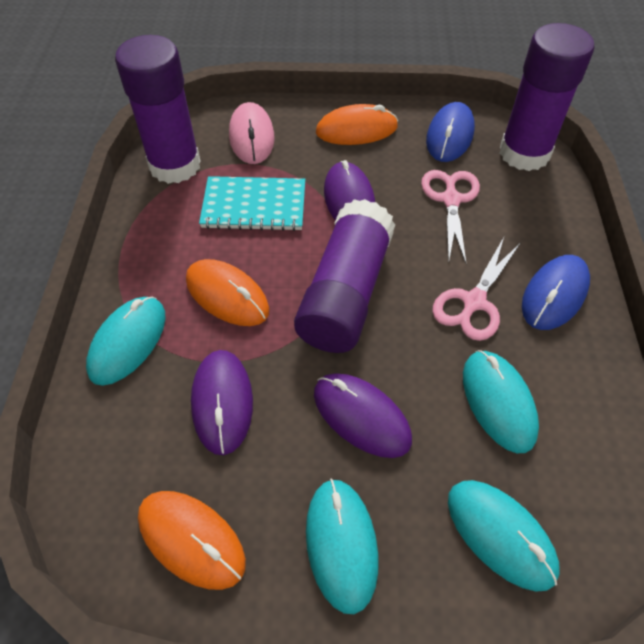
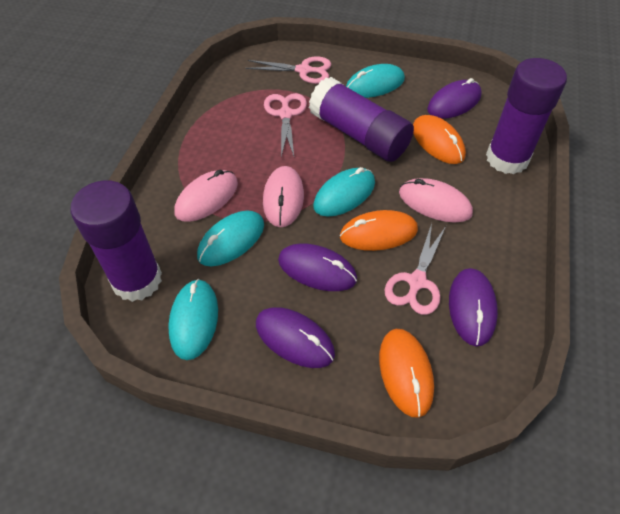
blue mouse: 2 -> 0
pink mouse: 1 -> 3
pink scissors: 2 -> 3
purple mouse: 3 -> 4
turquoise notebook: 1 -> 0

